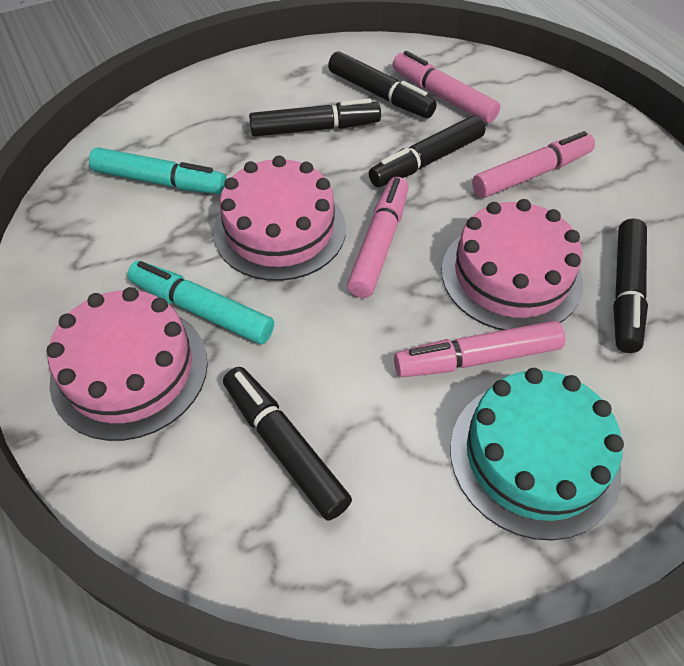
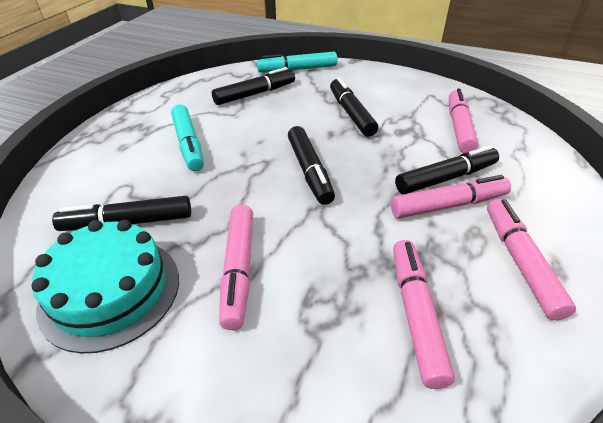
pink cake: 3 -> 0
pink marker: 4 -> 5

